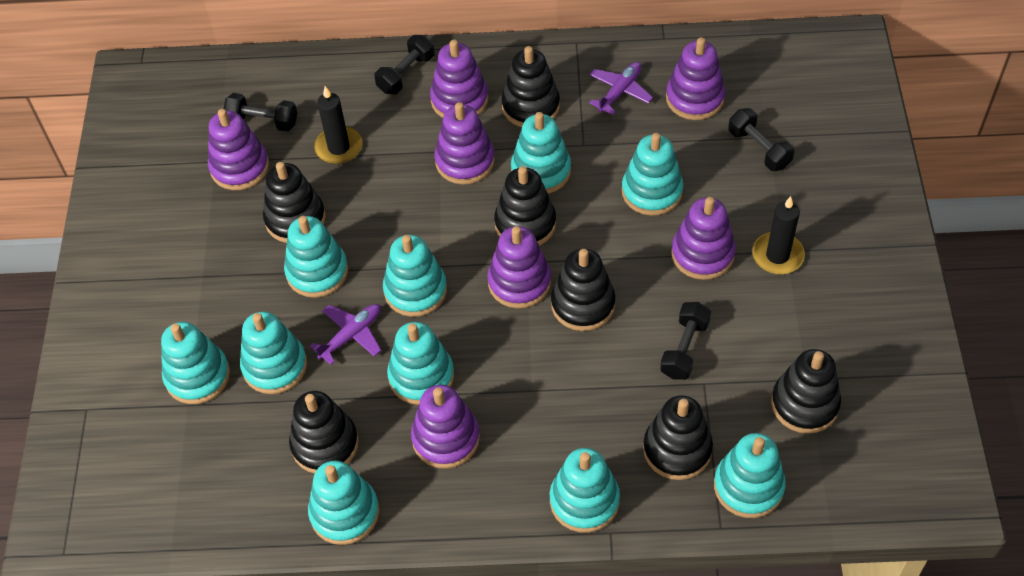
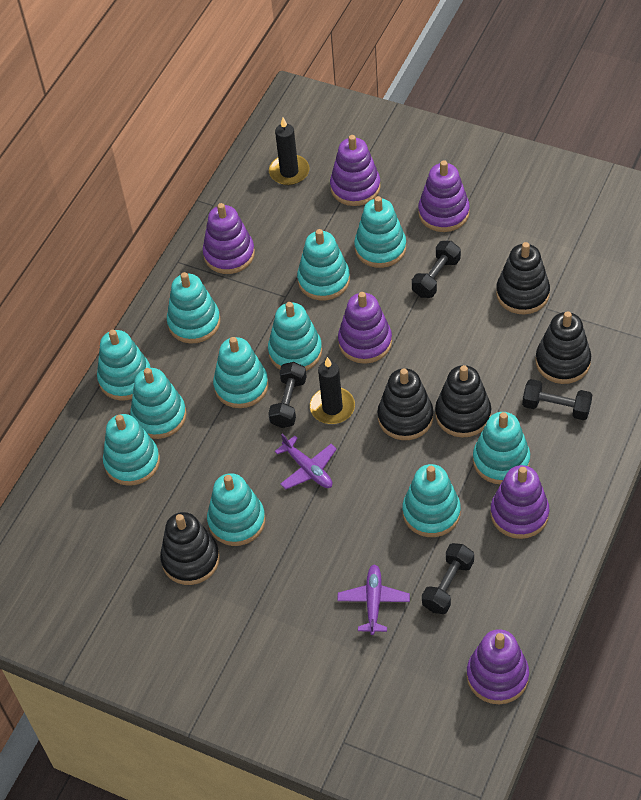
black stacking toy: 7 -> 5
purple stacking toy: 7 -> 6
turquoise stacking toy: 10 -> 11

